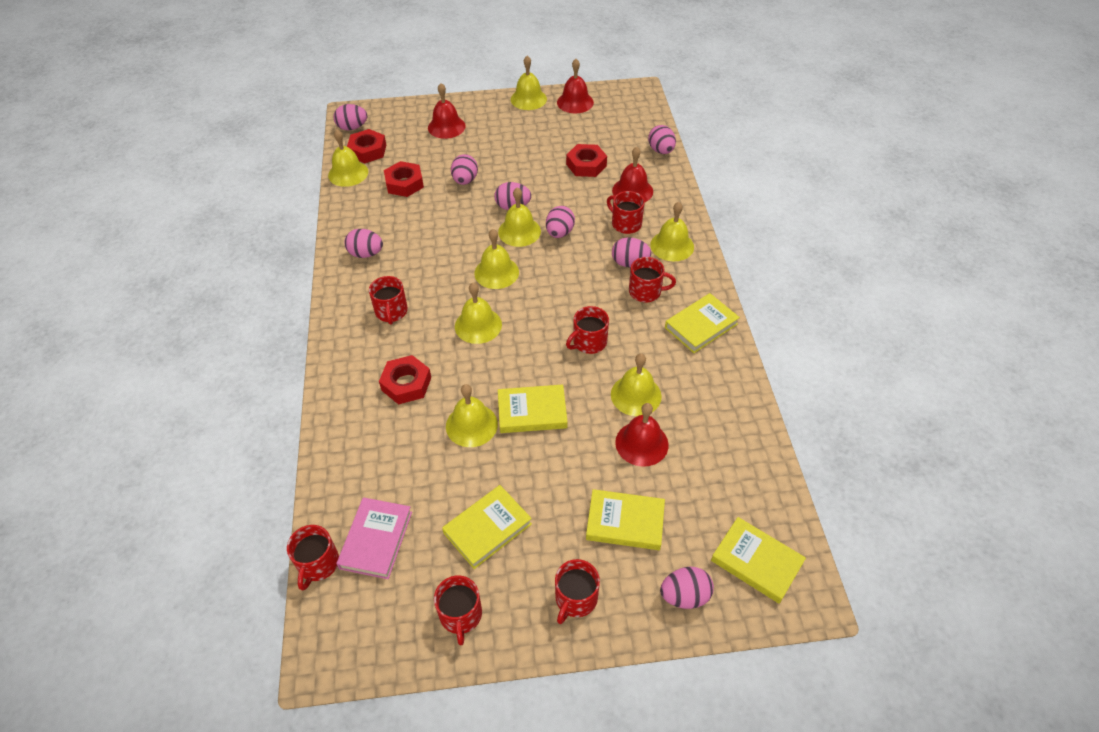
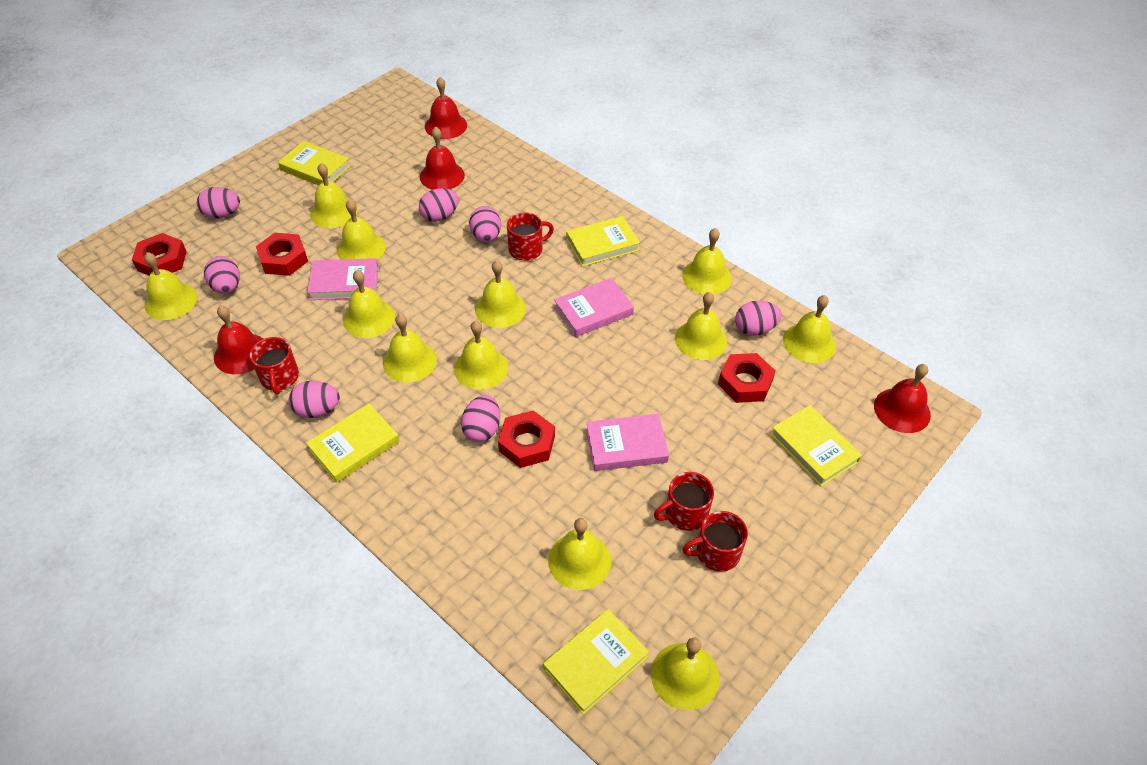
pink book: 1 -> 3
pink egg: 8 -> 7
red mug: 7 -> 4
yellow bell: 8 -> 12

